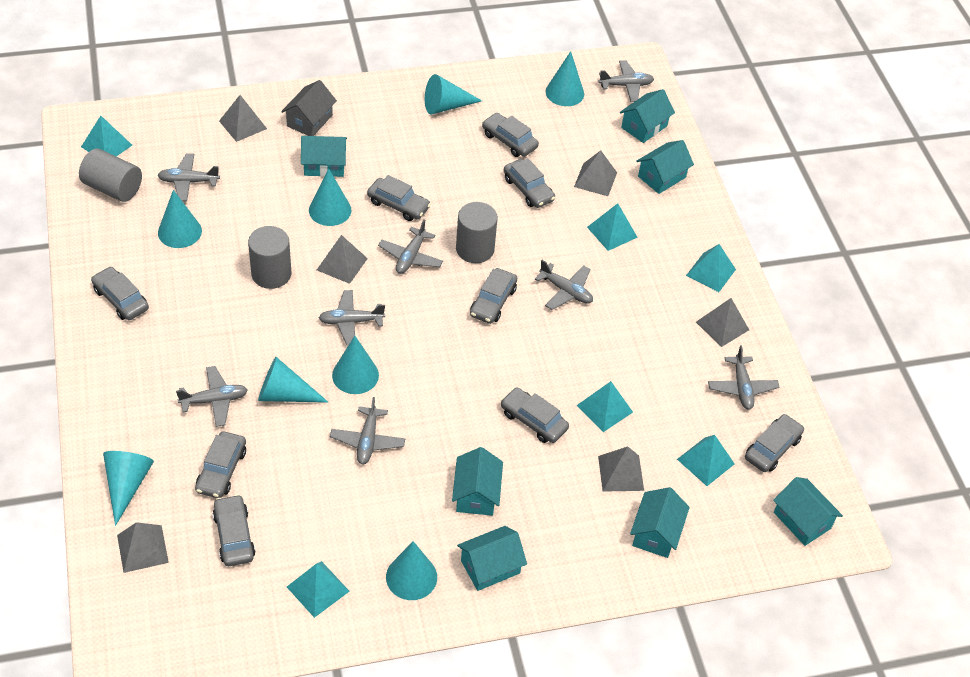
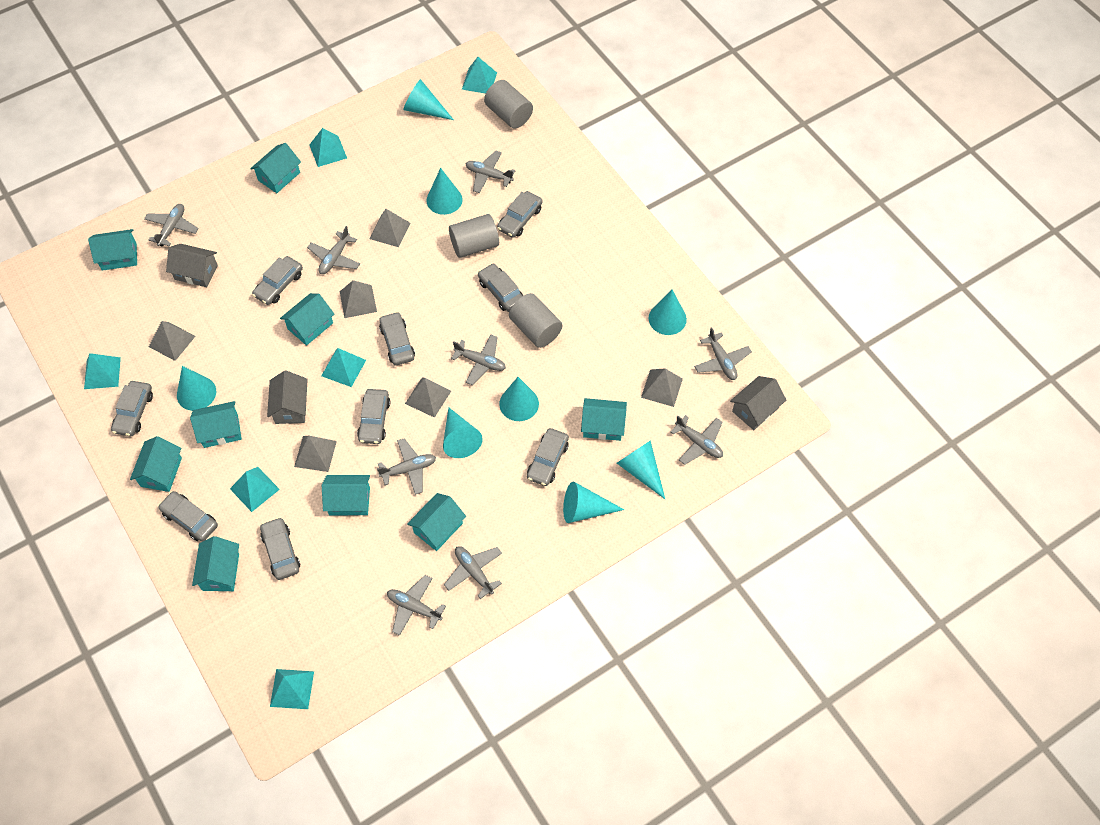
grey house: 1 -> 3
grey plane: 8 -> 9
turquoise house: 7 -> 9

